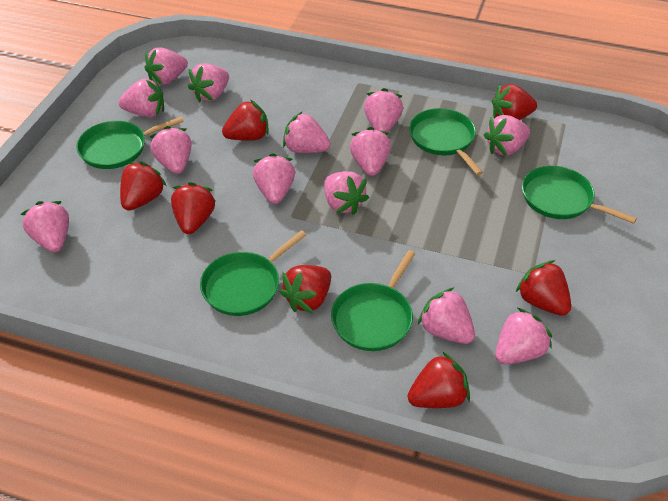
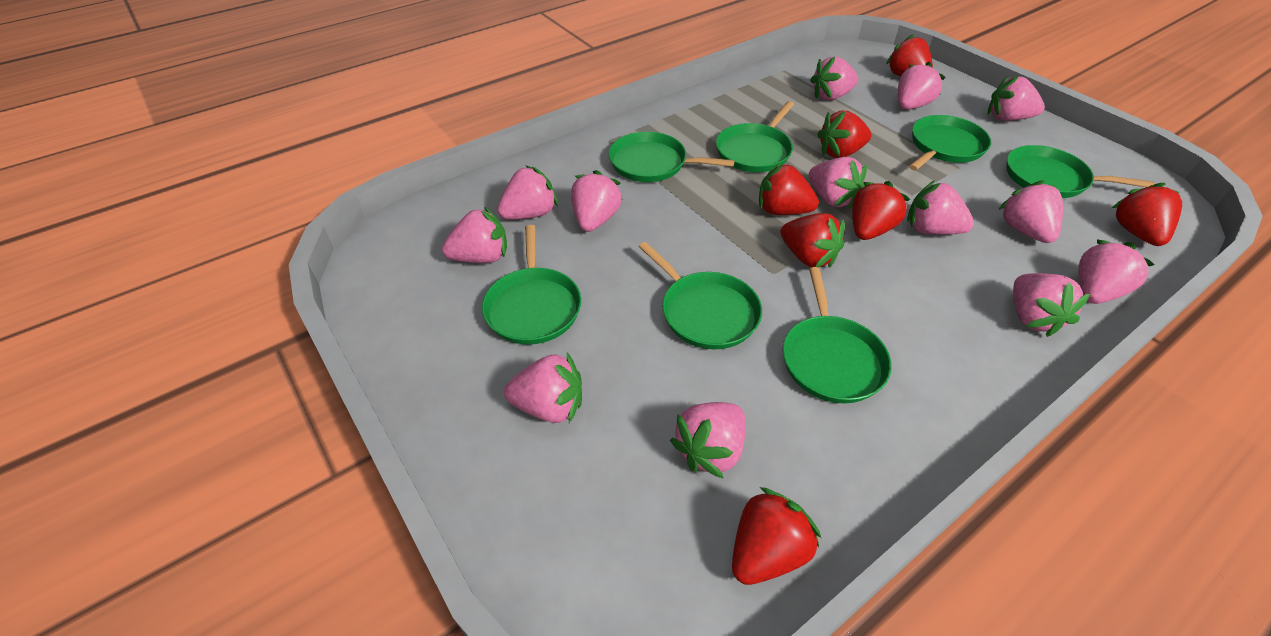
green pan: 5 -> 7

